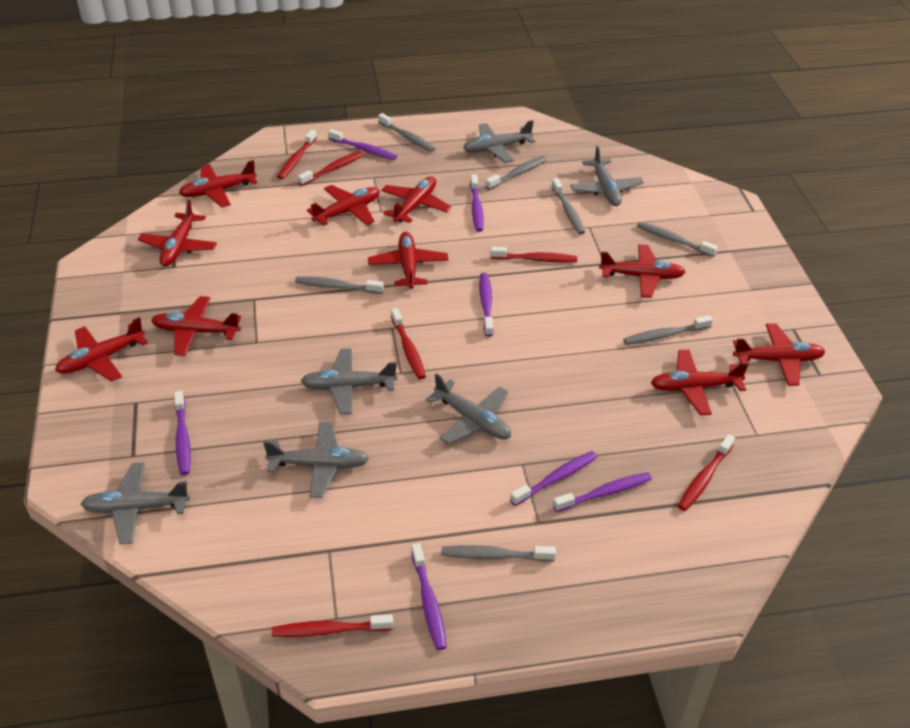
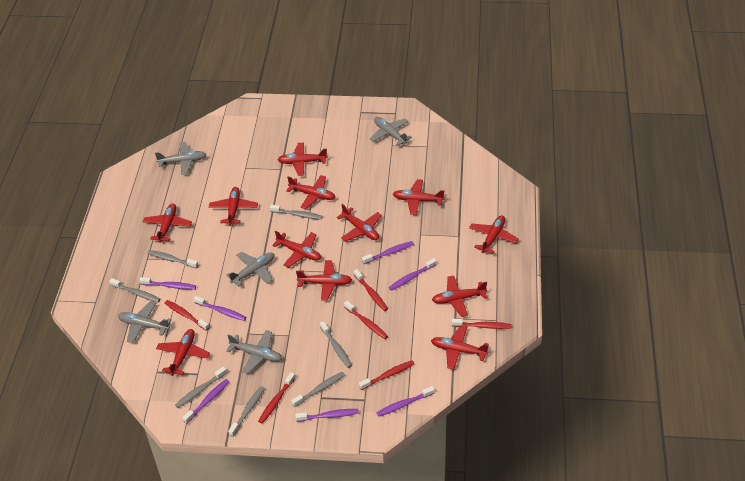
grey plane: 6 -> 5
red plane: 10 -> 12

